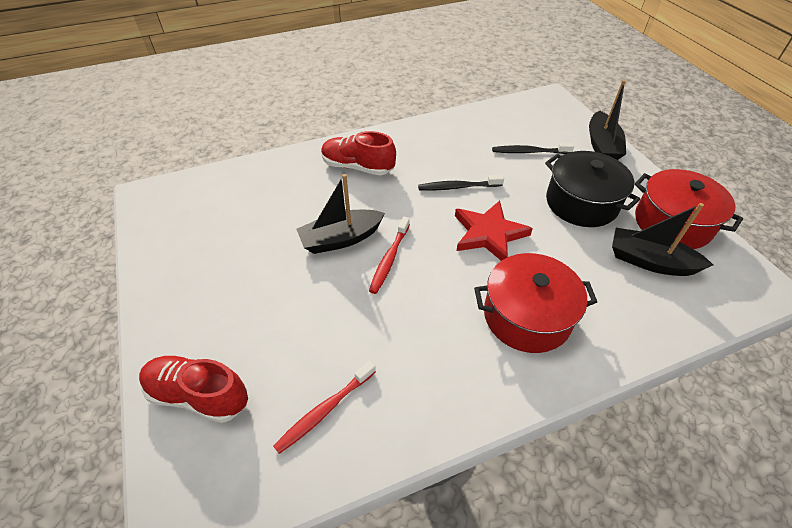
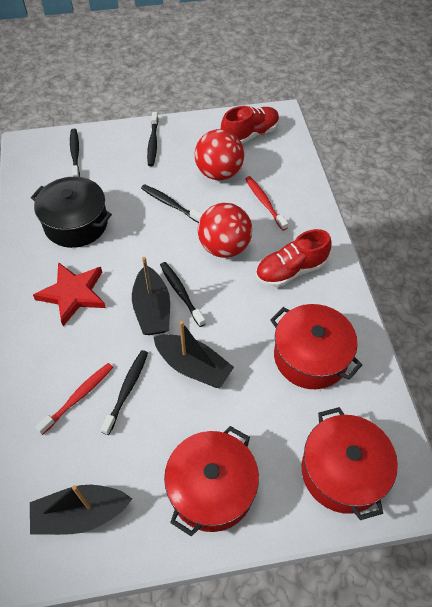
black toothbrush: 2 -> 5
red ball: 0 -> 2
red pot: 2 -> 3

